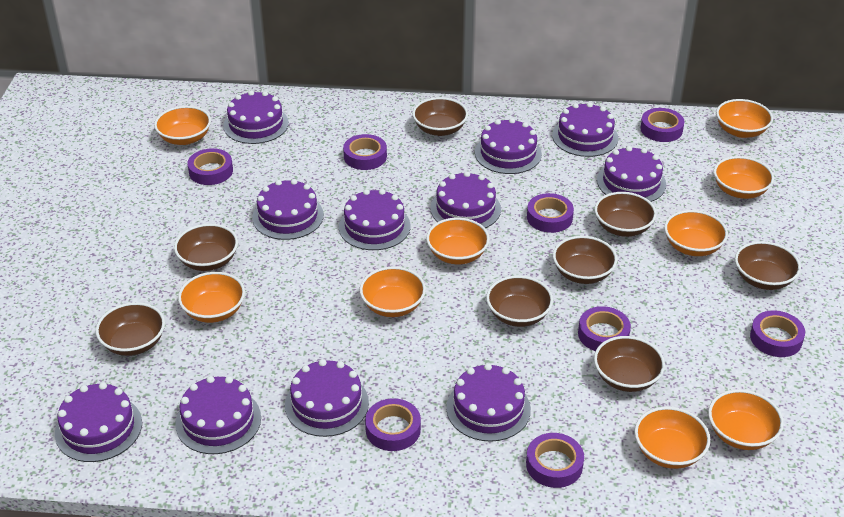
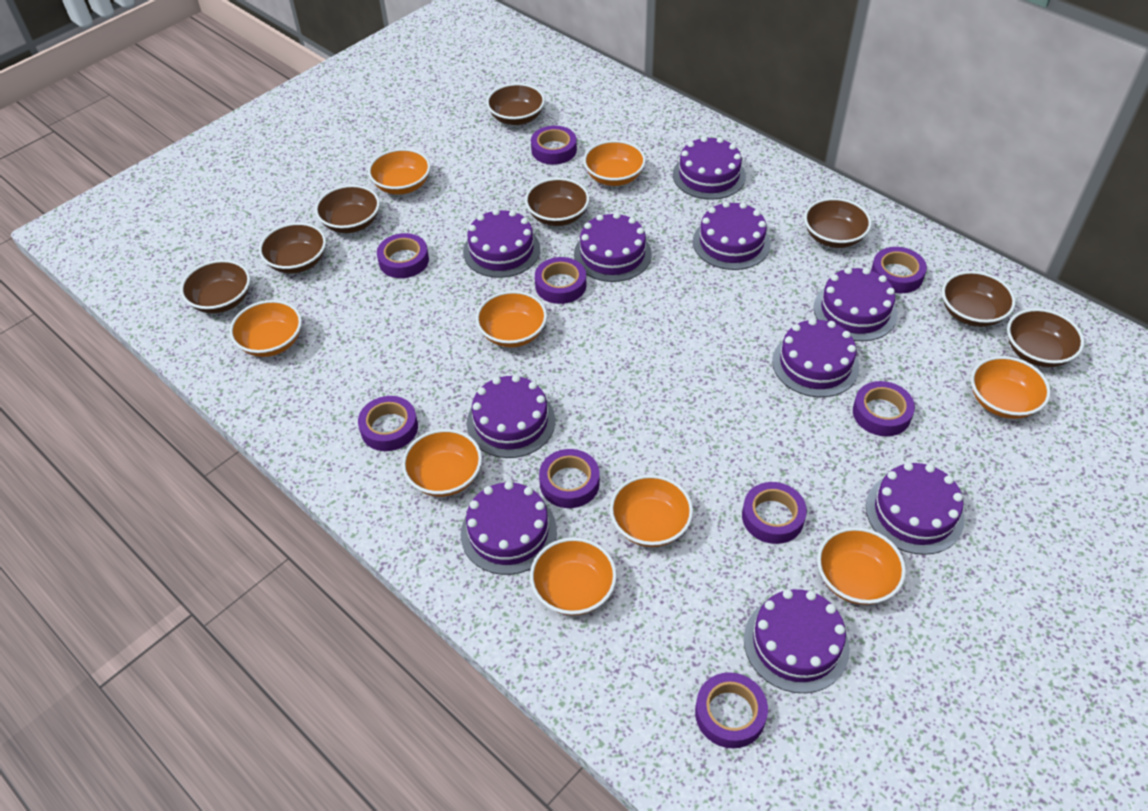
purple cake: 11 -> 10
purple tape: 8 -> 9

